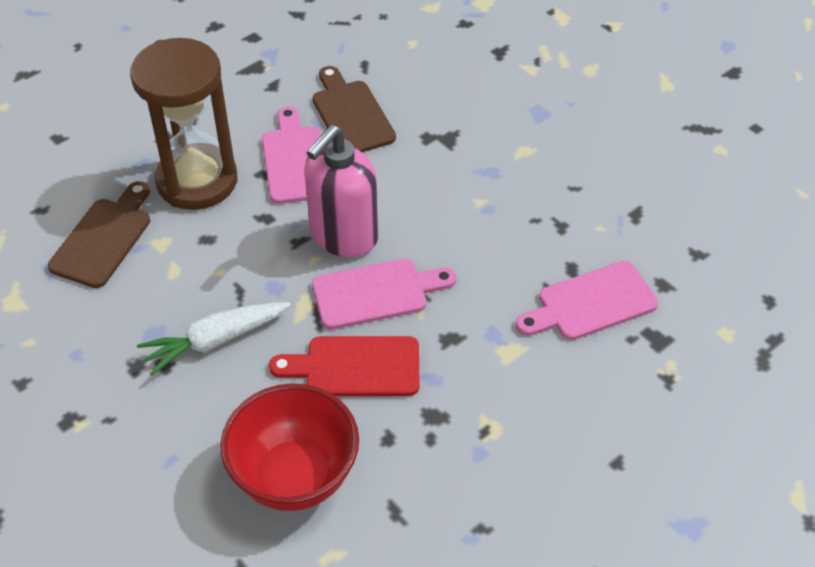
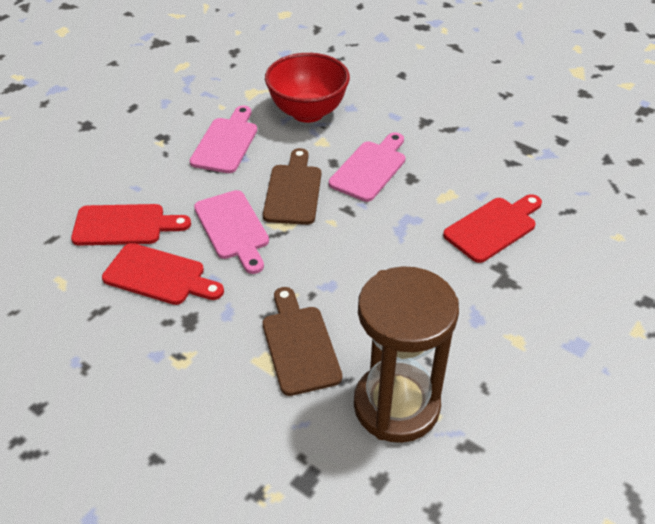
pink soap dispenser: 1 -> 0
red cutting board: 1 -> 3
white carrot: 1 -> 0

